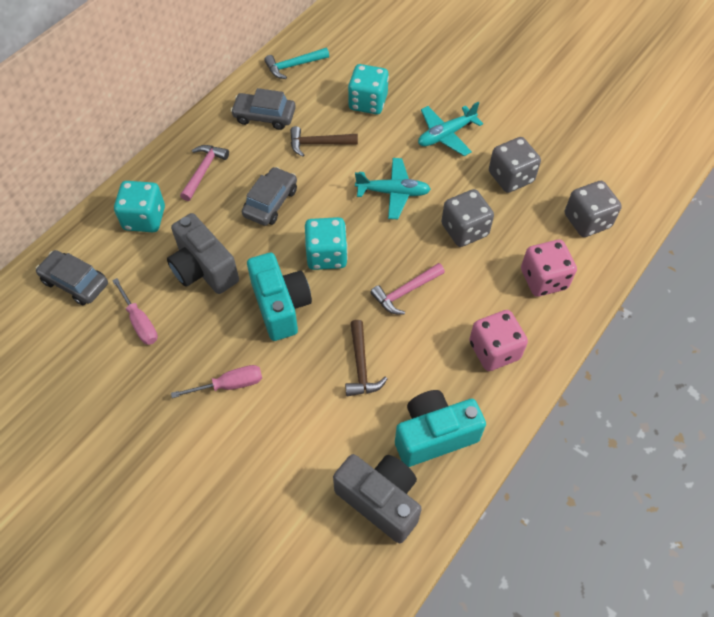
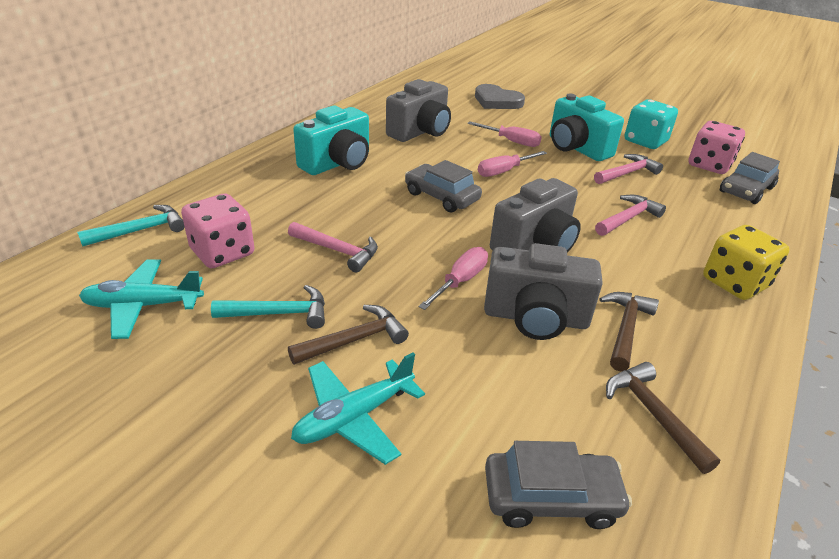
brown hammer: 2 -> 3
grey camera: 2 -> 3
grey dice: 3 -> 0
grey heart: 0 -> 1
pink hammer: 2 -> 3
pink screwdriver: 2 -> 3
turquoise dice: 3 -> 1
turquoise hammer: 1 -> 2
yellow dice: 0 -> 1

